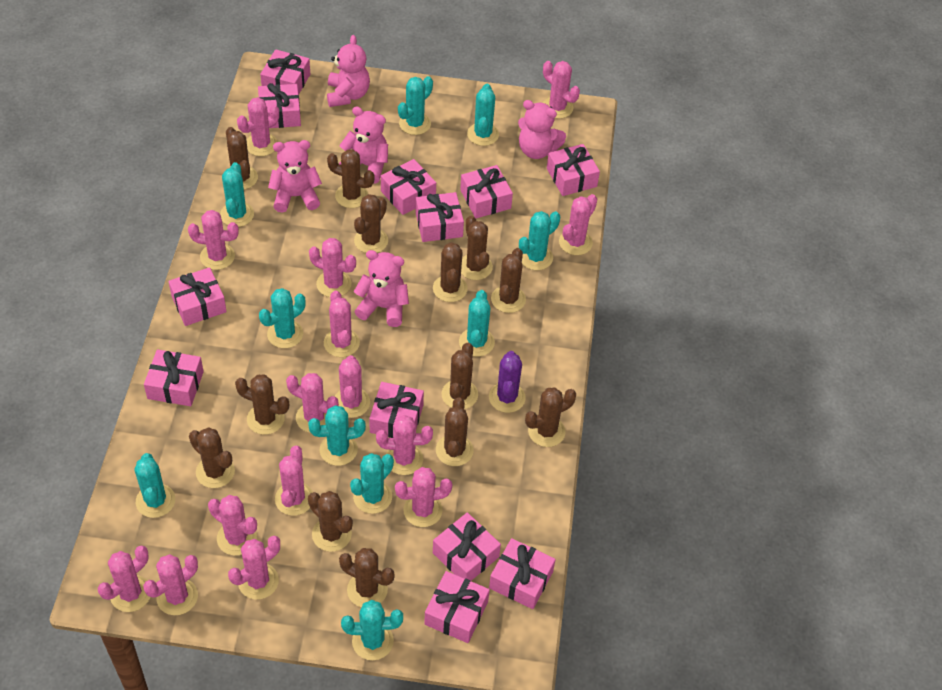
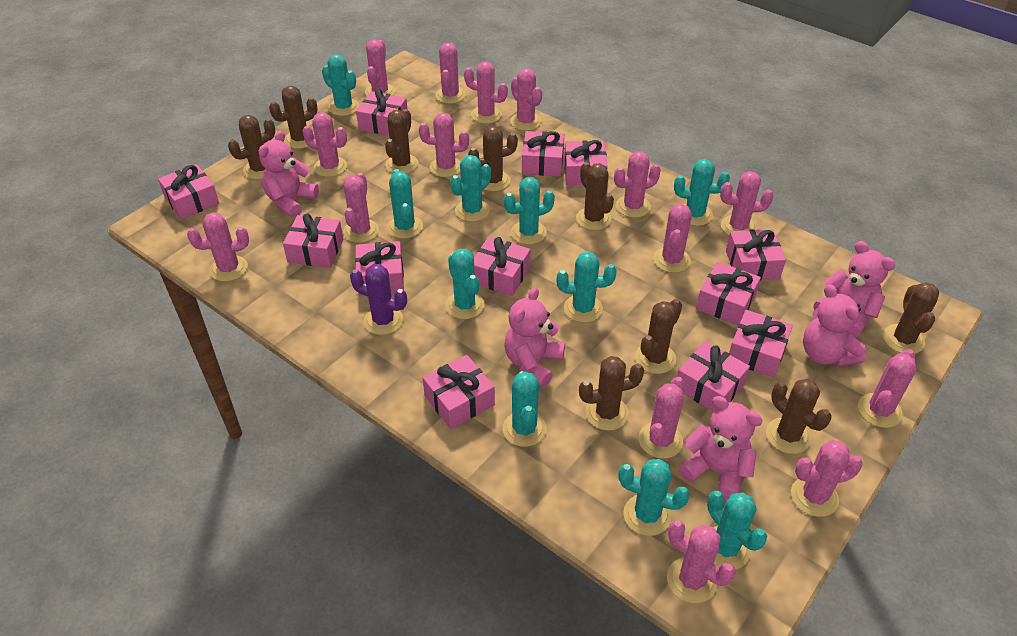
brown cactus: 13 -> 9

